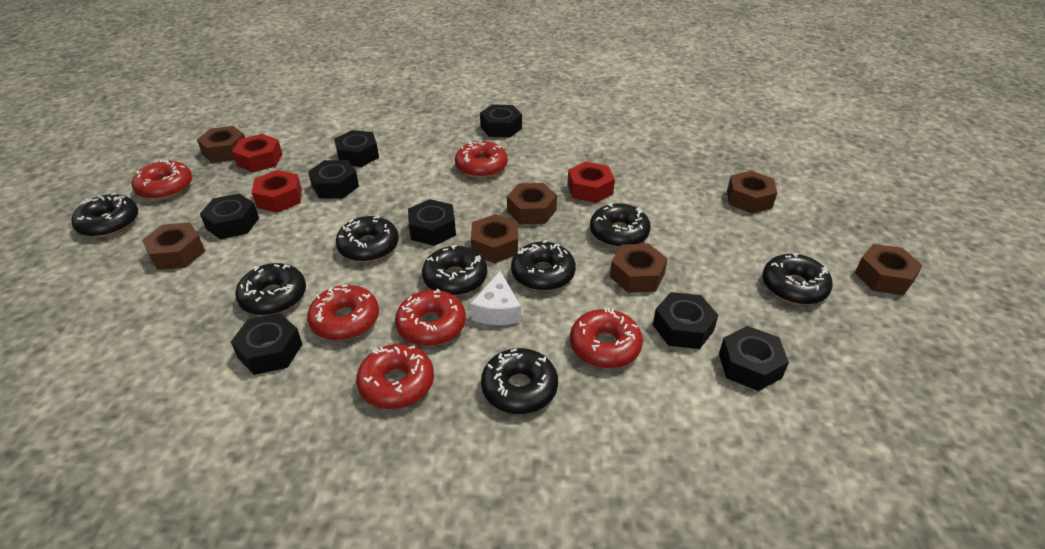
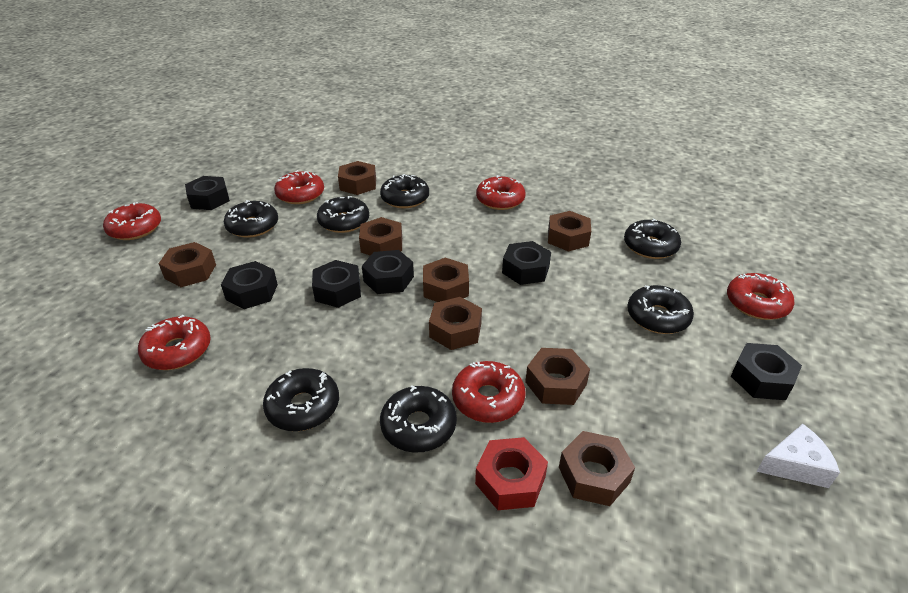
black donut: 8 -> 7
black nut: 8 -> 6
brown nut: 7 -> 8
red nut: 3 -> 1

